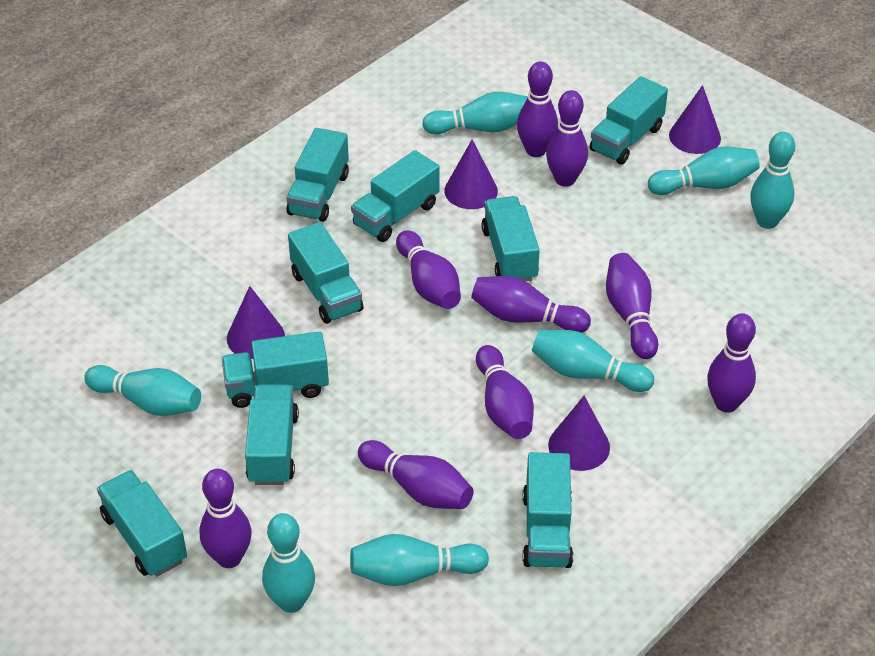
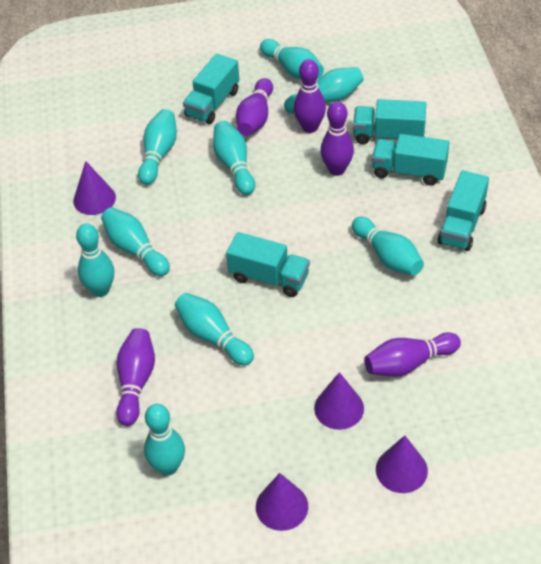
purple bowling pin: 9 -> 5
turquoise bowling pin: 7 -> 9
turquoise truck: 9 -> 5

